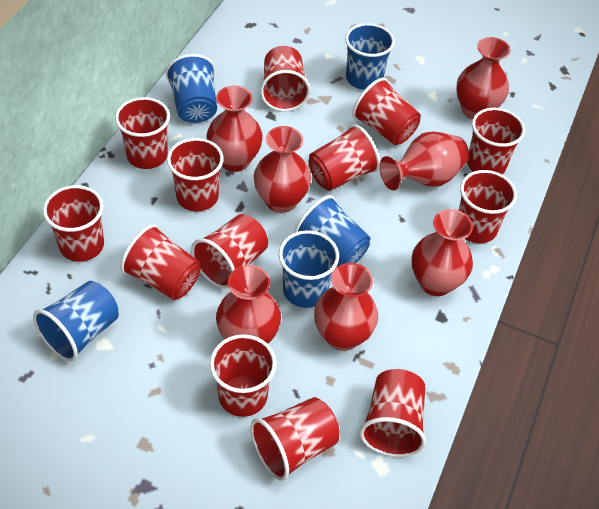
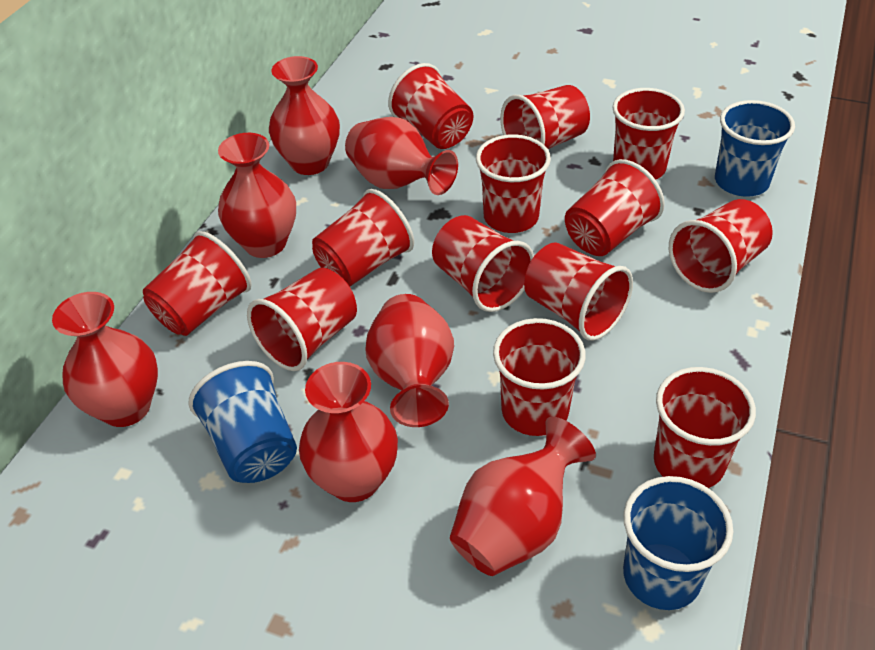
blue cup: 5 -> 3

